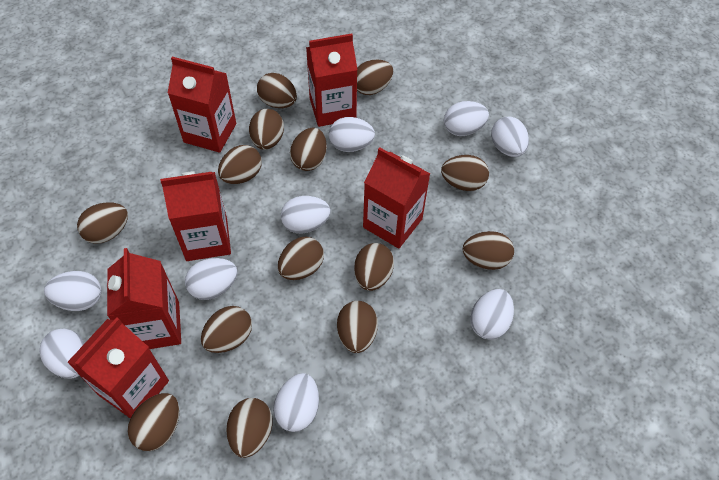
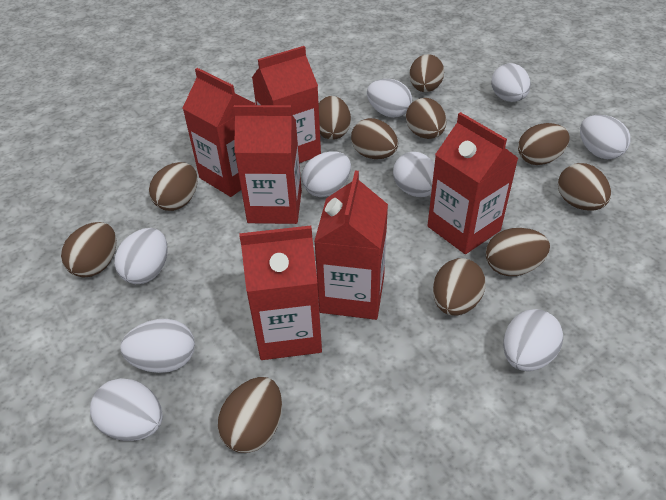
brown egg: 14 -> 11

